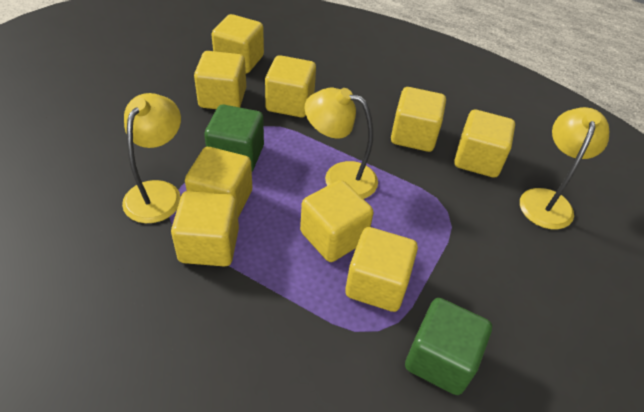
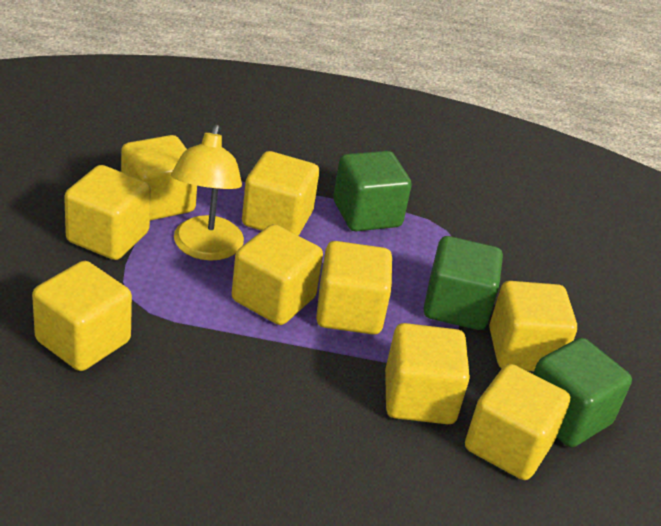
green cube: 2 -> 3
yellow lamp: 3 -> 1

